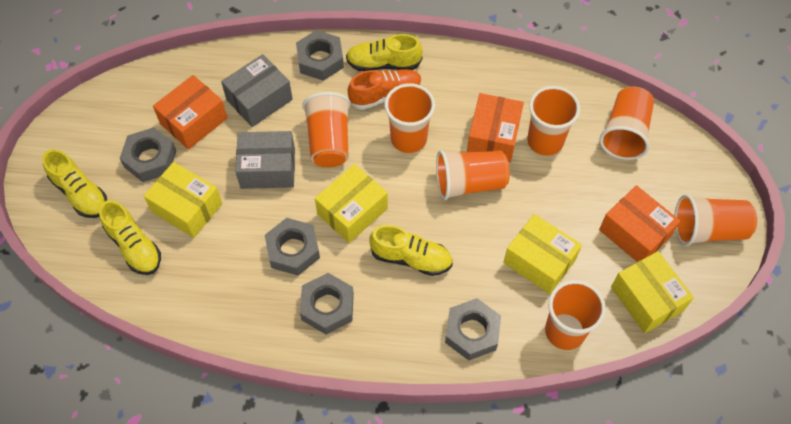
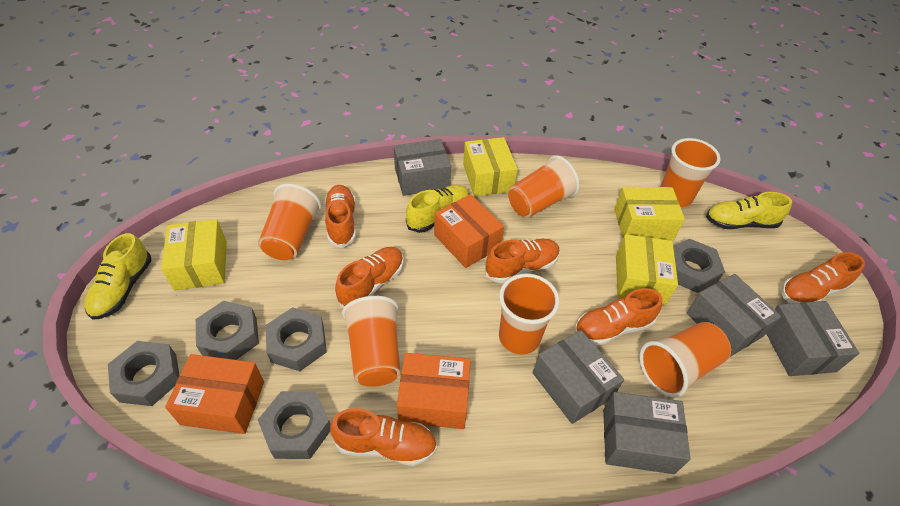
grey box: 2 -> 5
orange cup: 7 -> 6
orange shoe: 1 -> 6
yellow shoe: 4 -> 3

